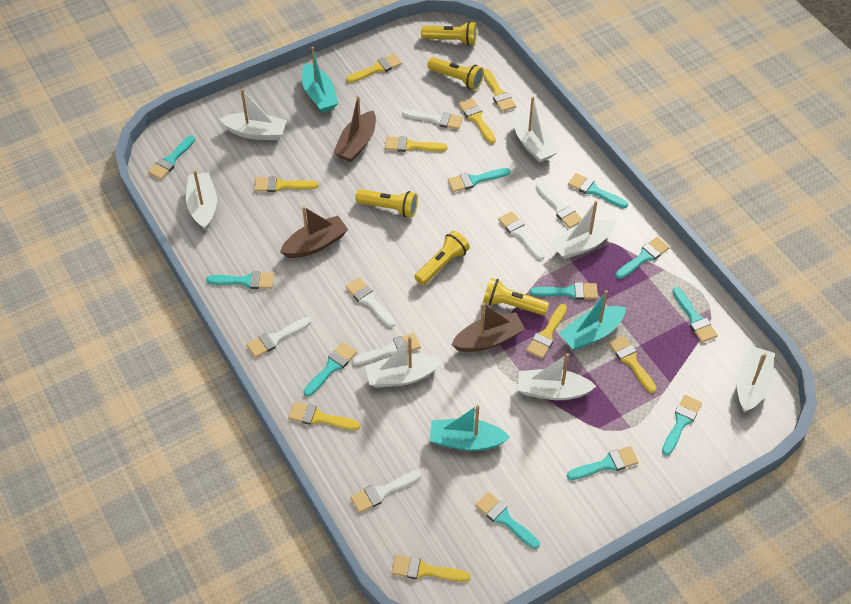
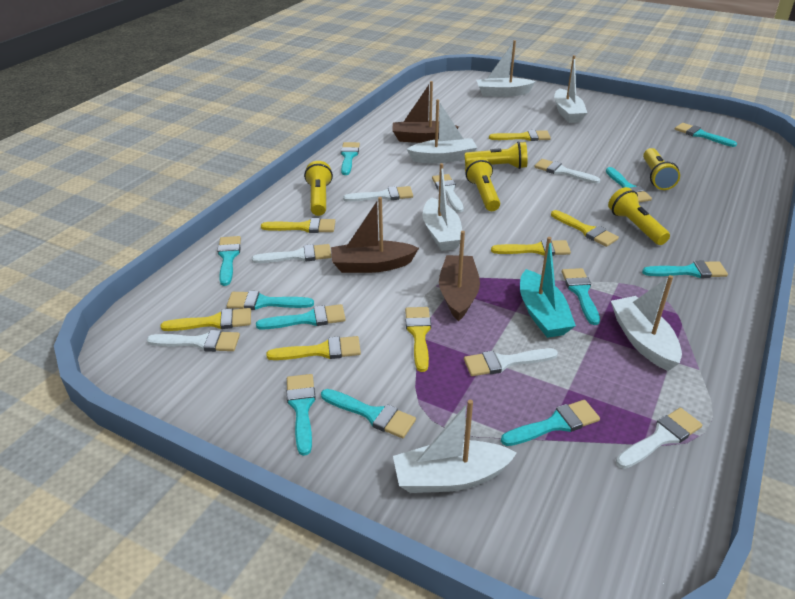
turquoise boat: 3 -> 1
white boat: 7 -> 6
yellow brush: 9 -> 7

